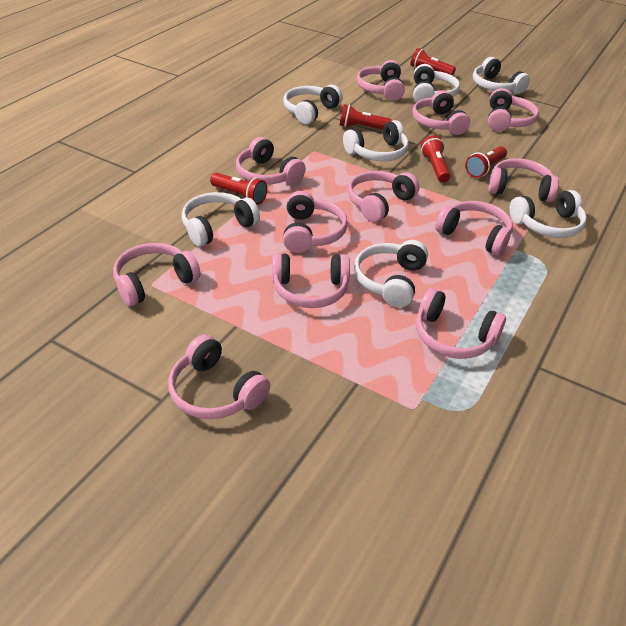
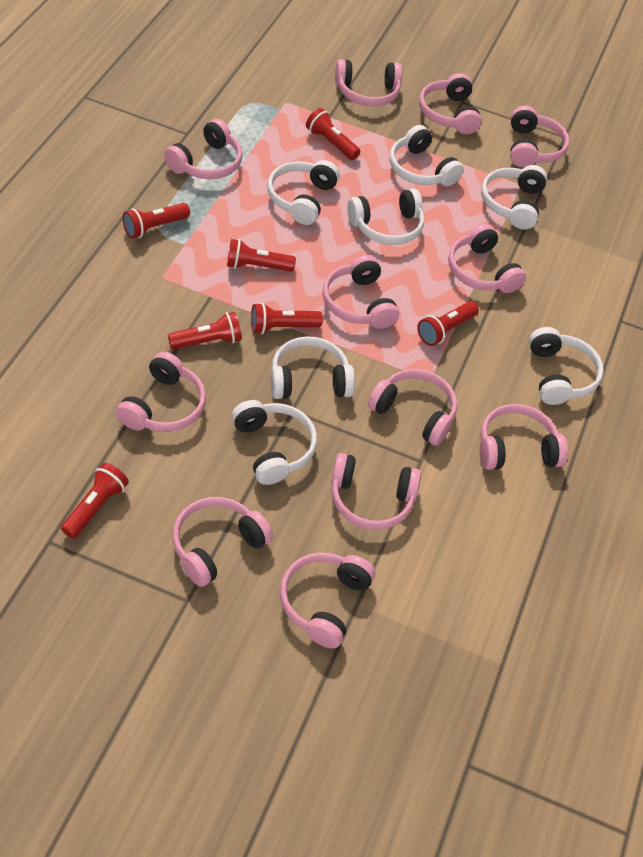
red flashlight: 5 -> 7

